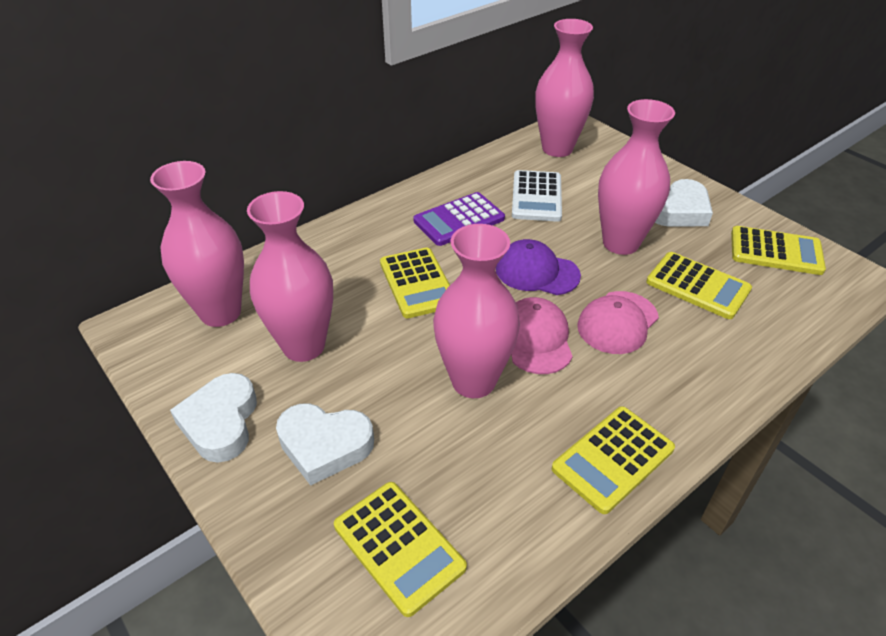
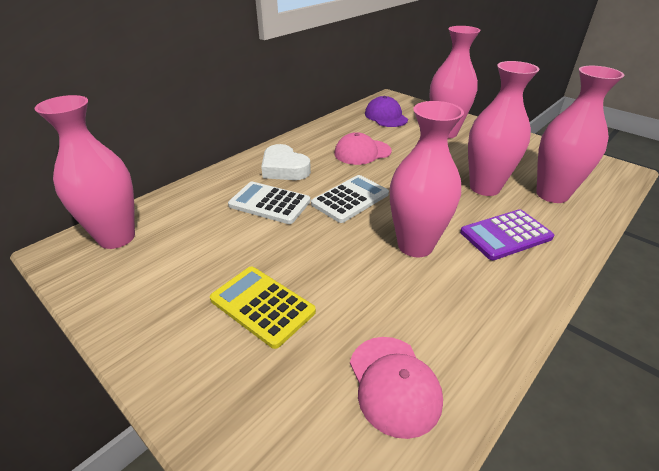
white calculator: 1 -> 2
white heart: 3 -> 1
yellow calculator: 5 -> 1

